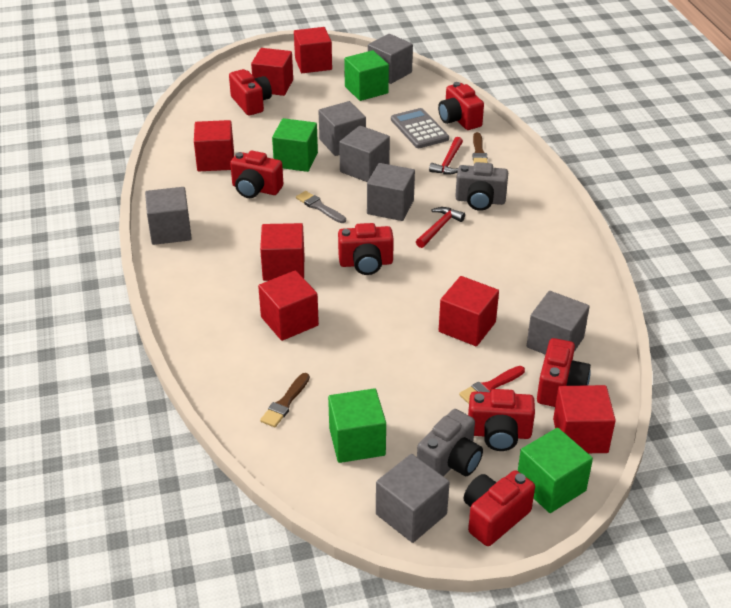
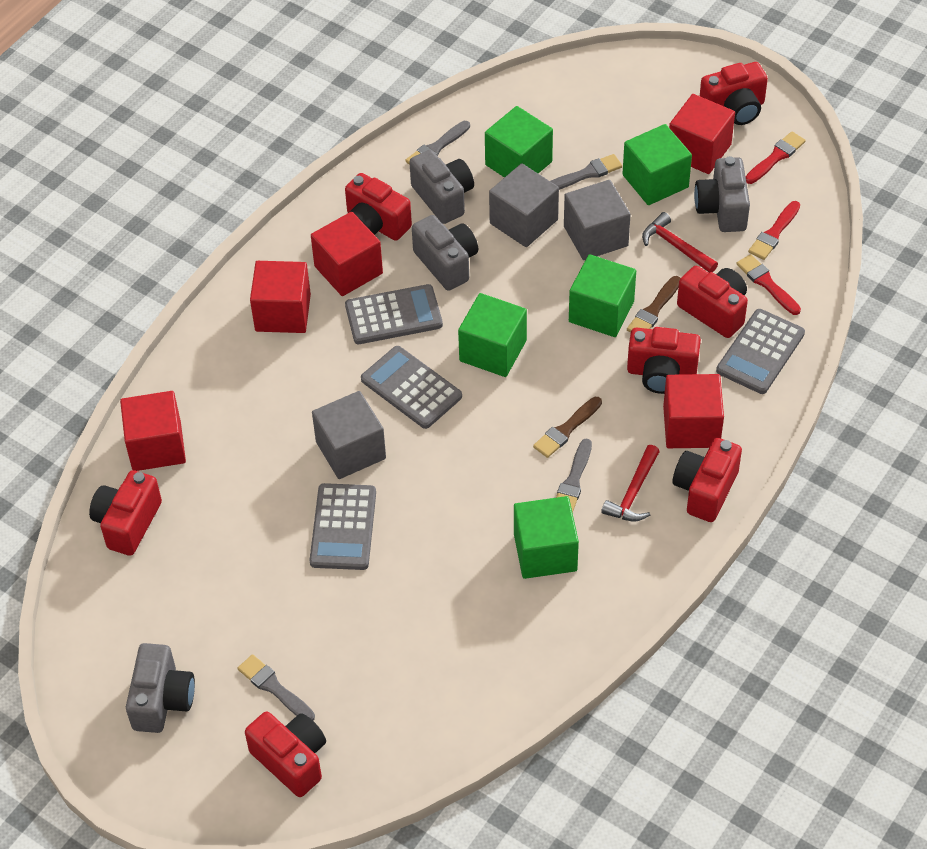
green cube: 4 -> 5
grey brush: 1 -> 4
grey calculator: 1 -> 4
grey camera: 2 -> 4
grey cube: 7 -> 3
red brush: 1 -> 3
red cube: 7 -> 5

